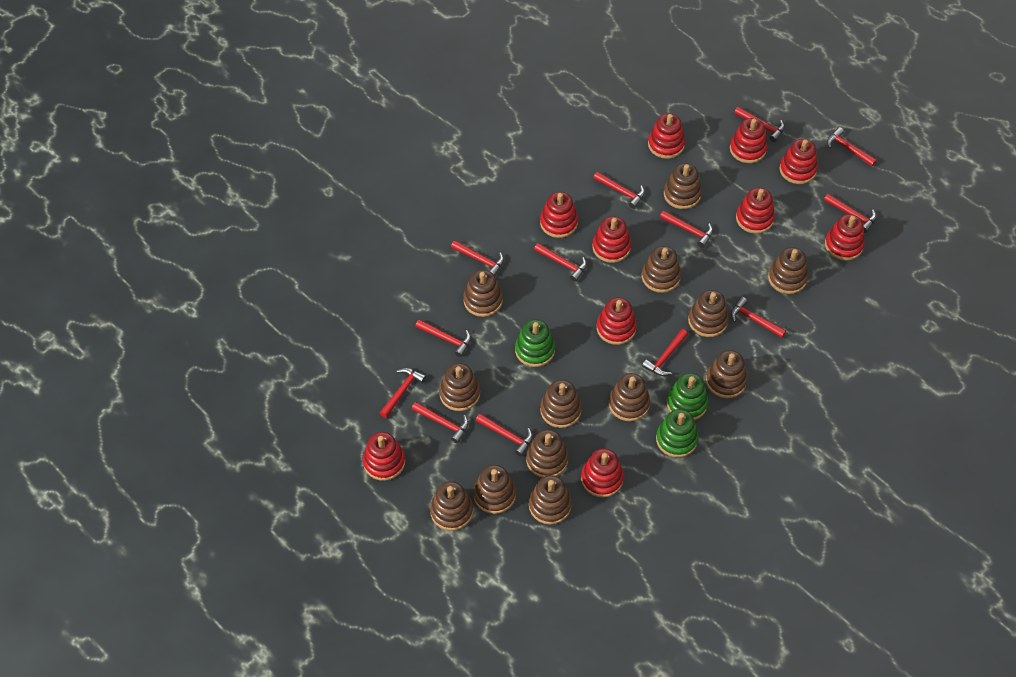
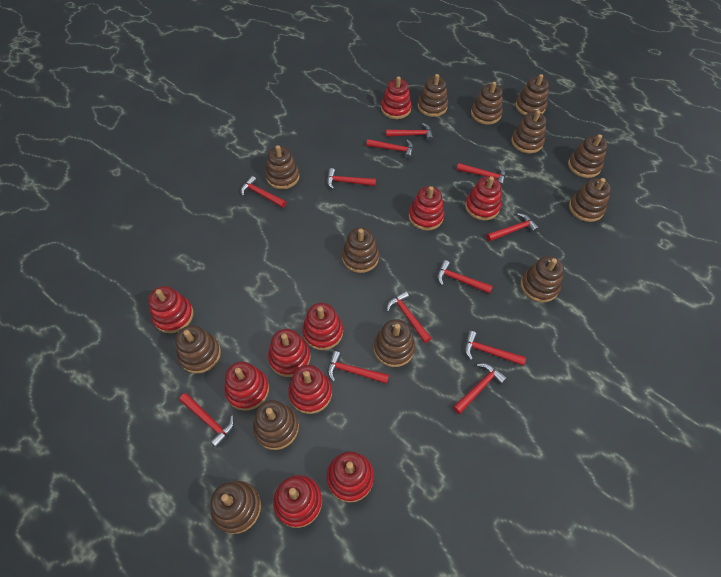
green stacking toy: 3 -> 0
red hammer: 13 -> 12

